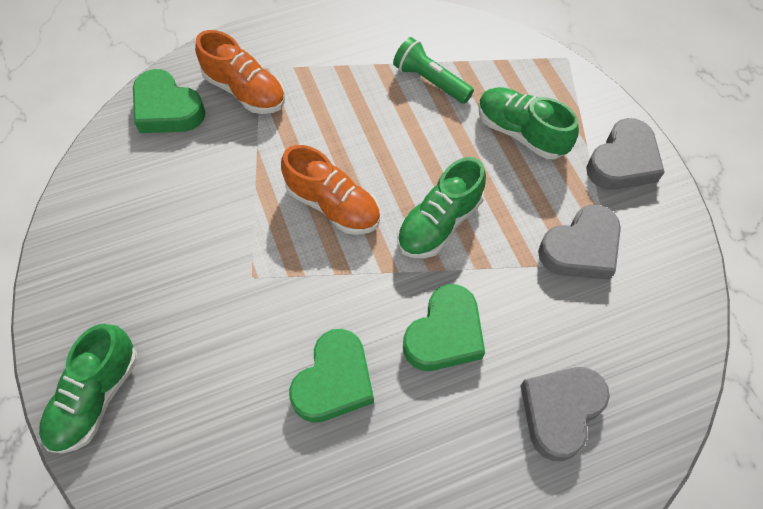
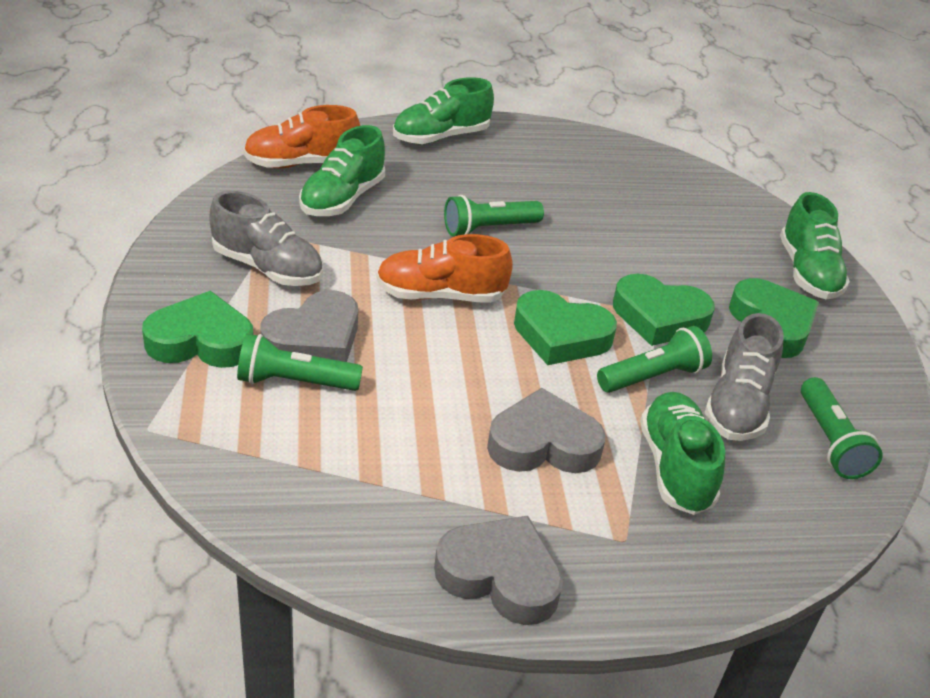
green flashlight: 1 -> 4
green heart: 3 -> 4
green shoe: 3 -> 4
grey shoe: 0 -> 2

